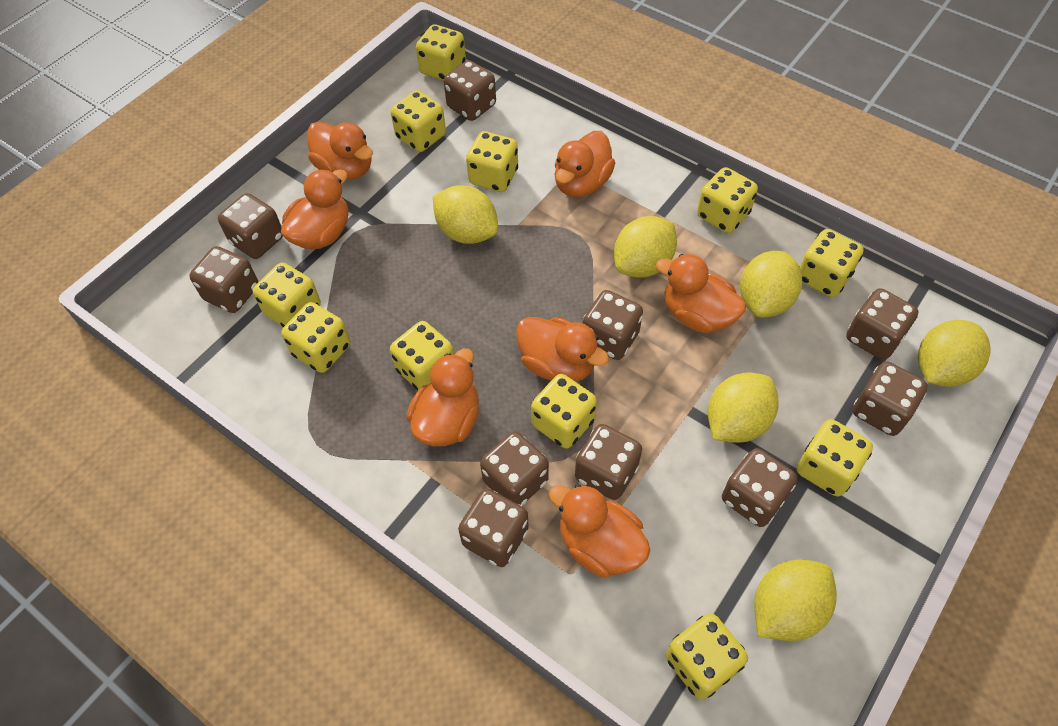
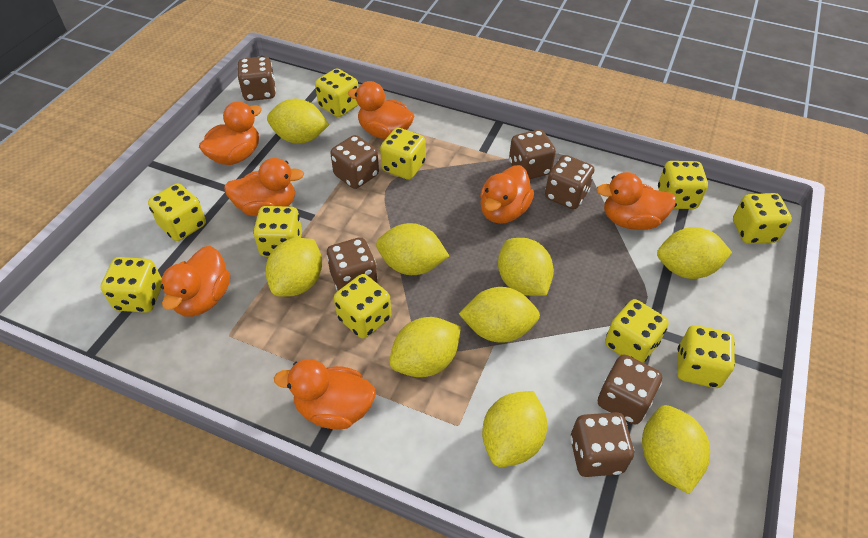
brown dice: 10 -> 7
yellow dice: 11 -> 10
yellow lemon: 6 -> 9

